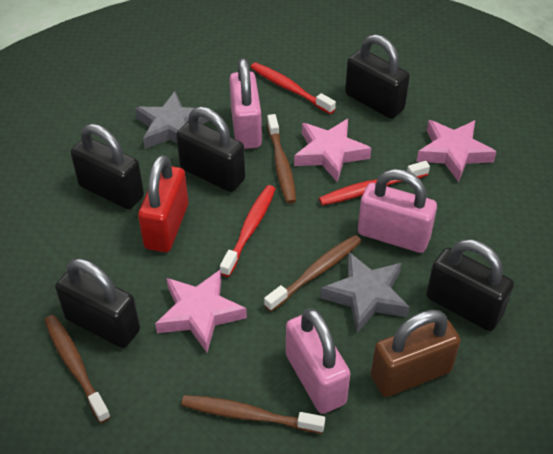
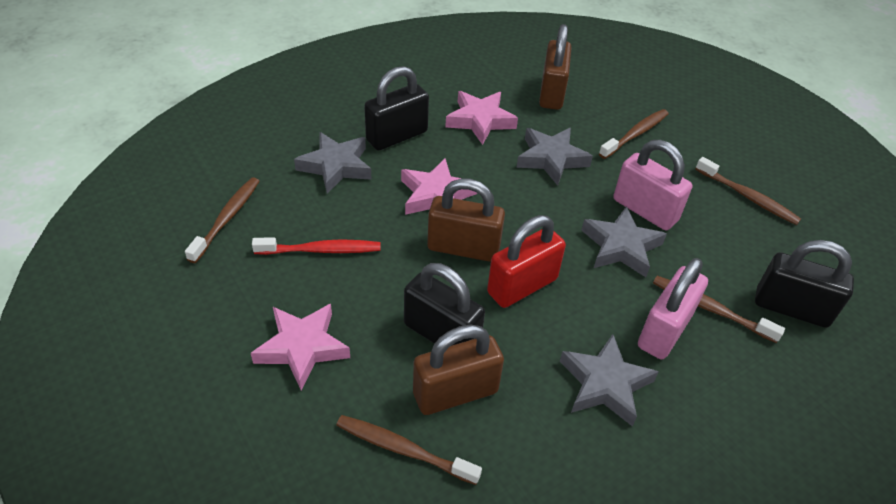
black padlock: 5 -> 3
brown padlock: 1 -> 3
brown toothbrush: 4 -> 5
grey star: 2 -> 4
pink padlock: 3 -> 2
red toothbrush: 3 -> 1

